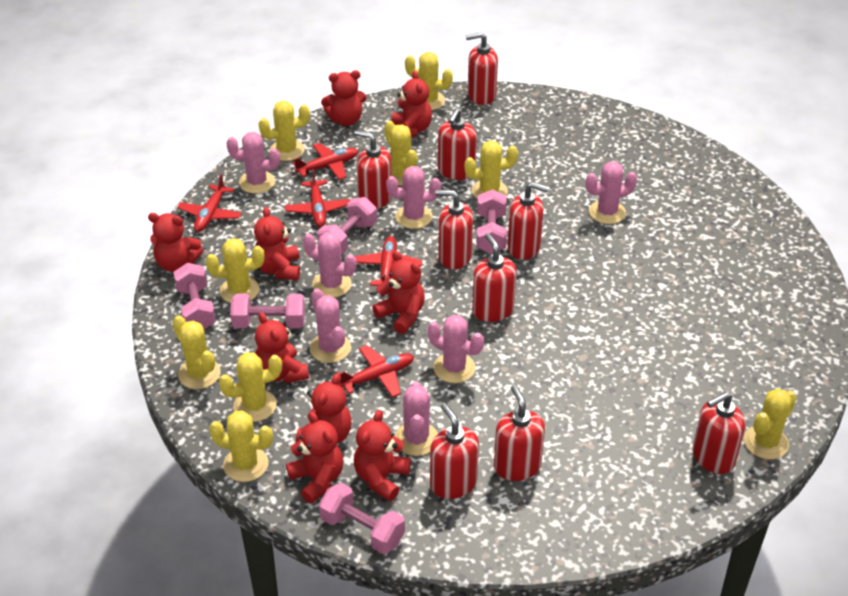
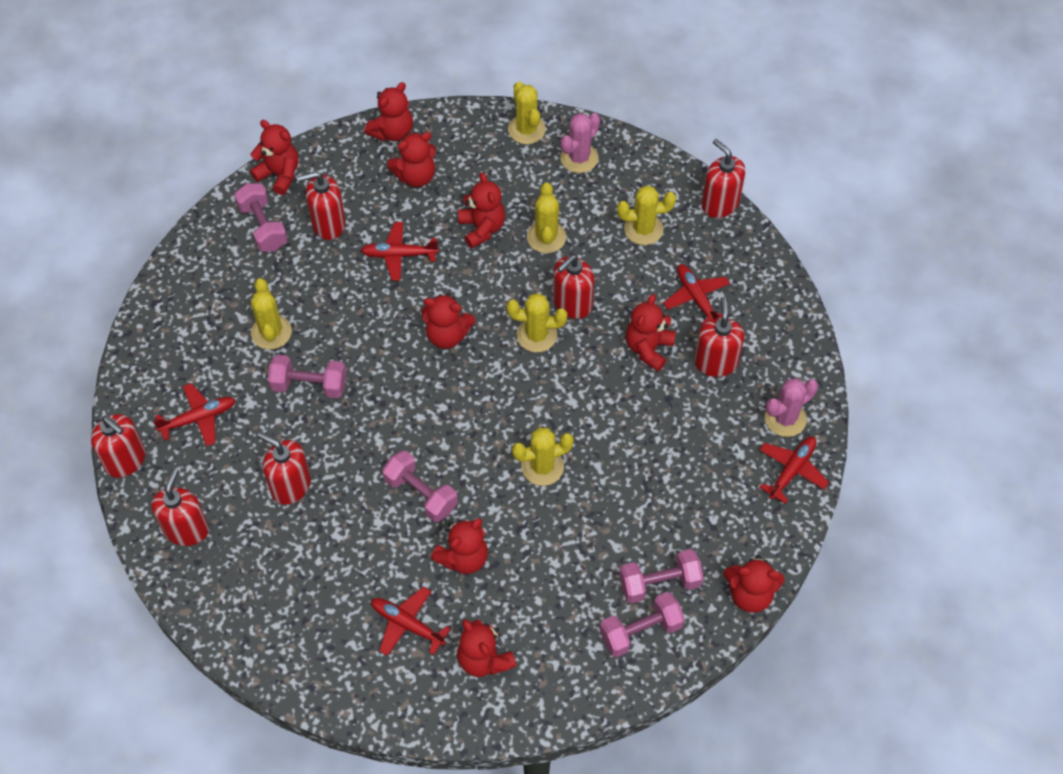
pink cactus: 7 -> 2
red soap dispenser: 9 -> 7
yellow cactus: 9 -> 6

